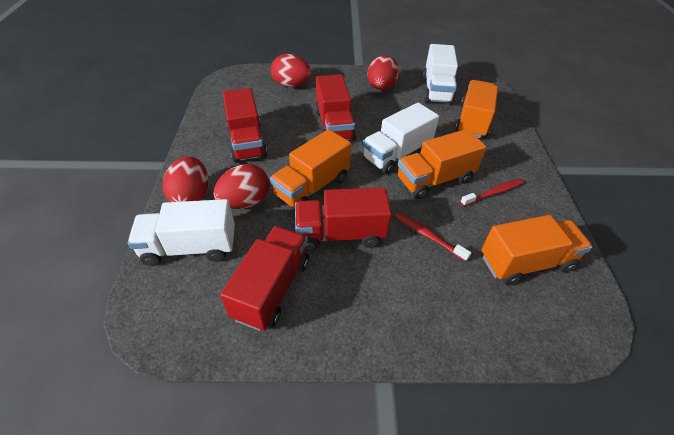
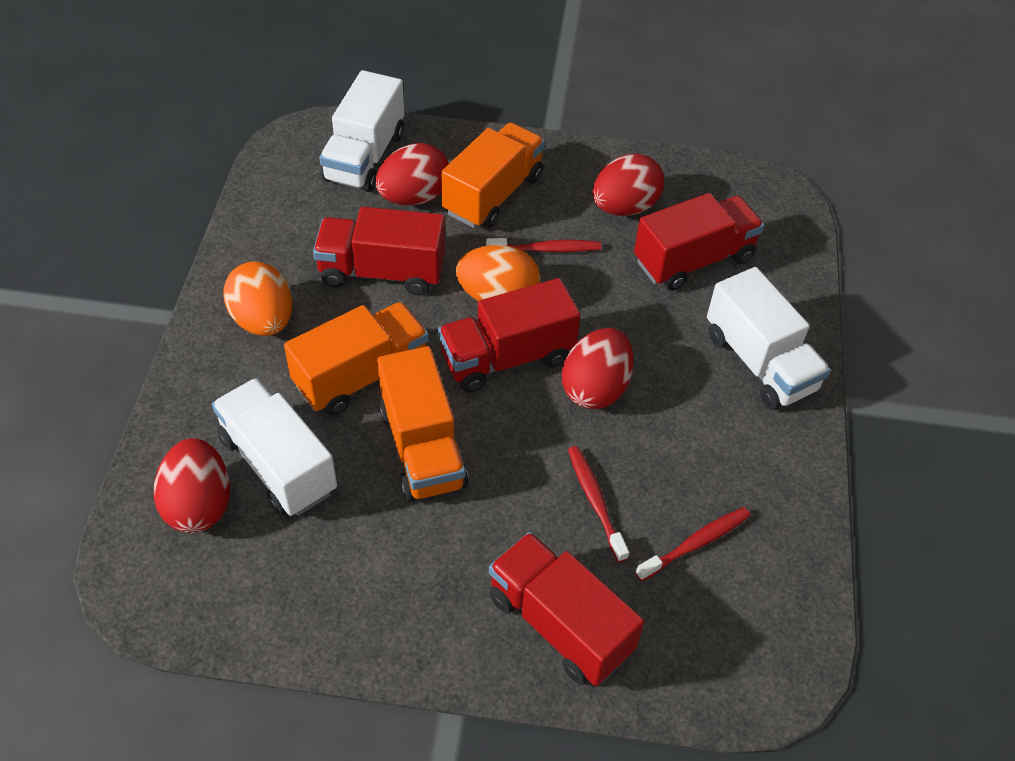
orange egg: 0 -> 2
orange truck: 4 -> 3
red toothbrush: 2 -> 3

